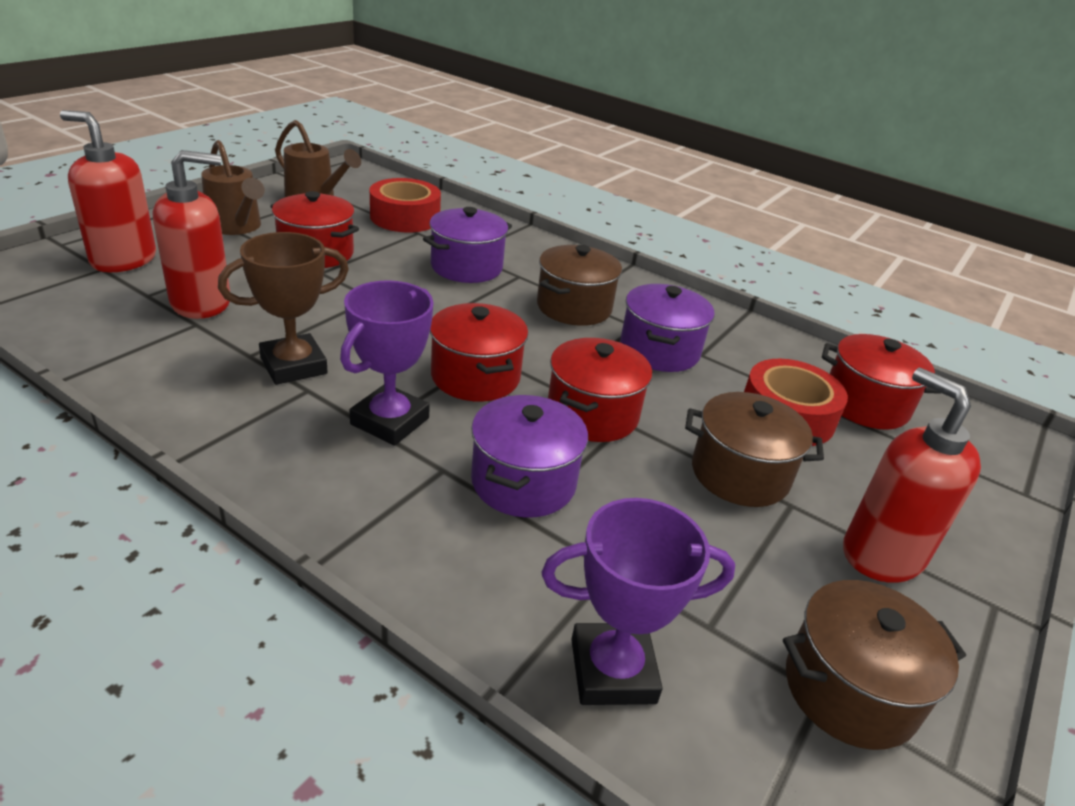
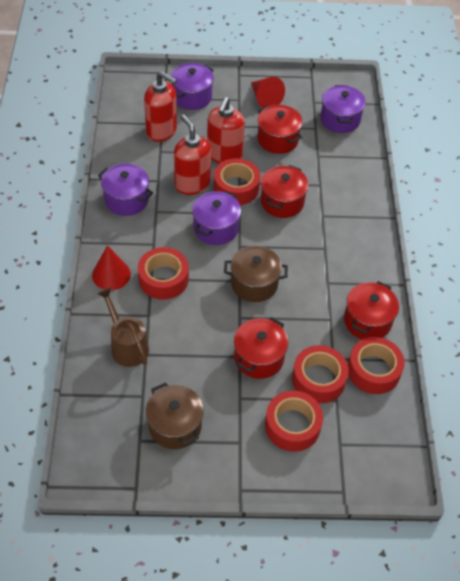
brown pot: 3 -> 2
brown trophy: 1 -> 0
brown watering can: 2 -> 1
purple pot: 3 -> 4
purple trophy: 2 -> 0
red cone: 0 -> 2
red tape: 2 -> 5

